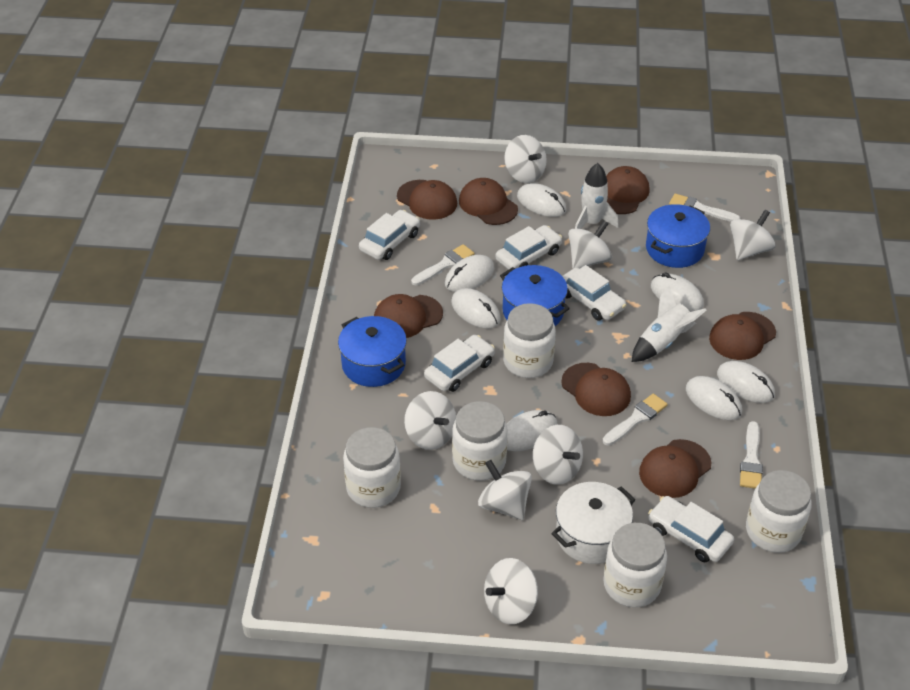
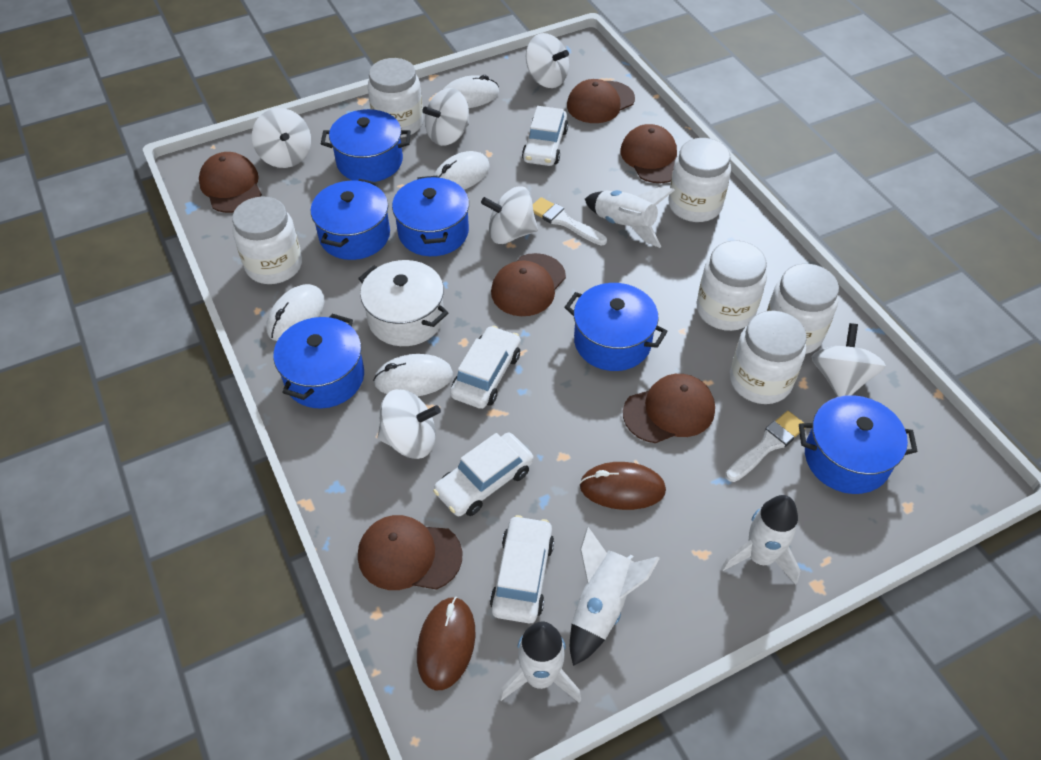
blue pot: 3 -> 6
brown cap: 7 -> 6
brown mouse: 0 -> 2
white brush: 4 -> 2
white car: 5 -> 4
white jar: 5 -> 6
white mouse: 7 -> 4
white rocket: 2 -> 4
white spinning top: 7 -> 6

